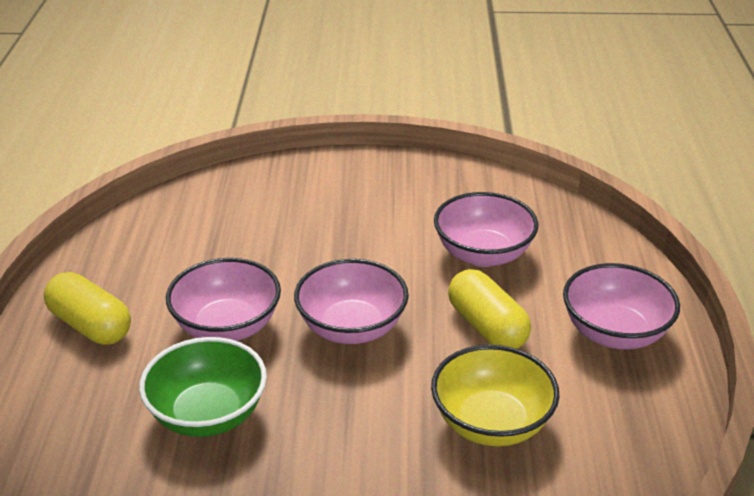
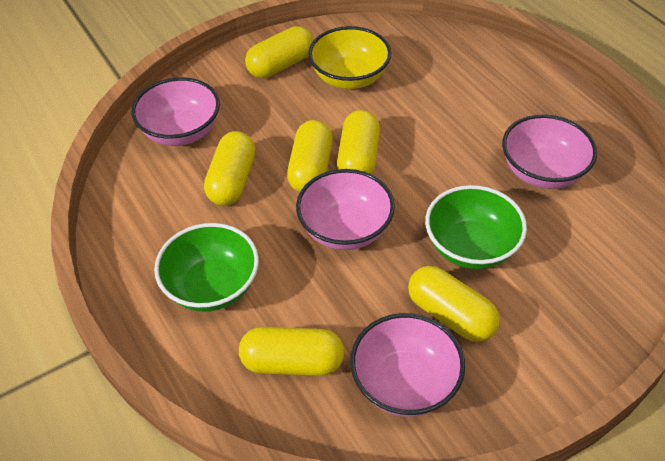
green bowl: 1 -> 2
yellow capsule: 2 -> 6

